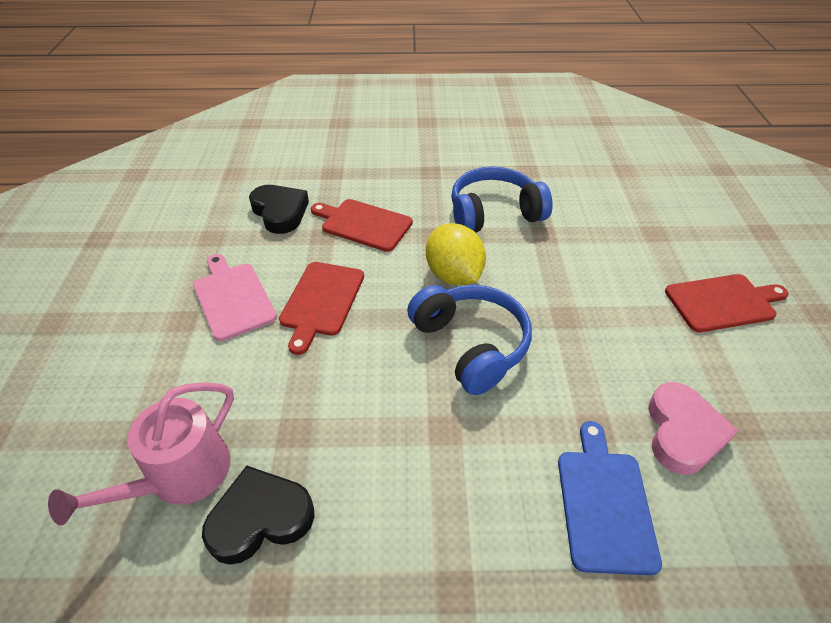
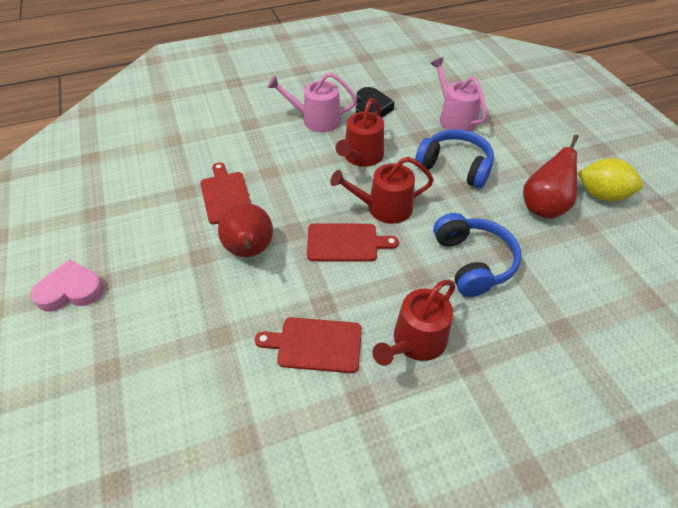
black heart: 2 -> 1
blue cutting board: 1 -> 0
pink cutting board: 1 -> 0
pink watering can: 1 -> 2
red pear: 0 -> 2
red watering can: 0 -> 3

